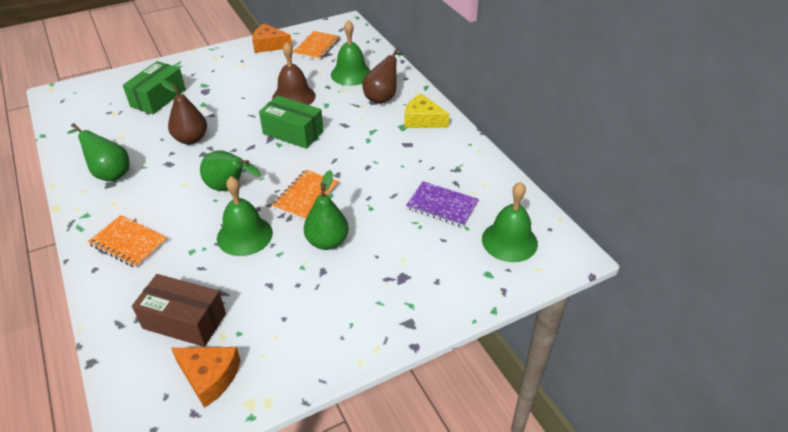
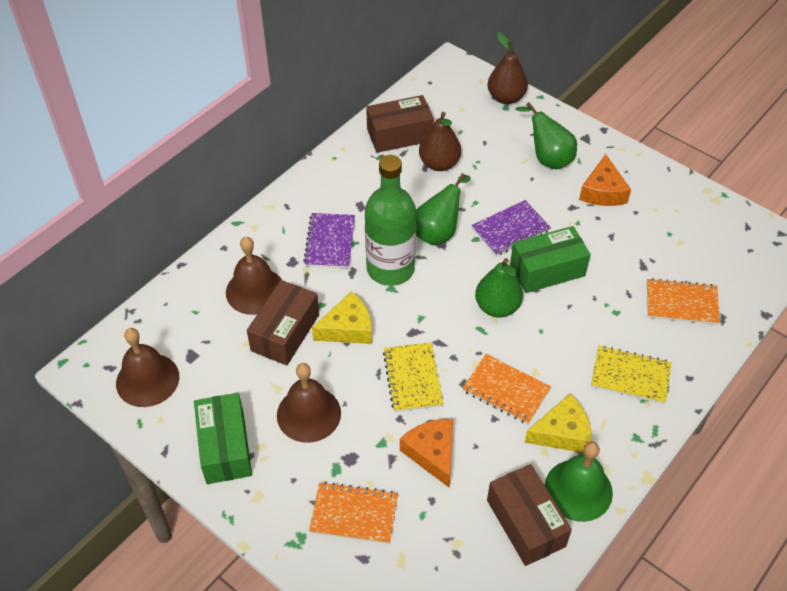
brown bell: 1 -> 3
brown box: 1 -> 3
green bell: 3 -> 1
green bottle: 0 -> 1
purple notebook: 1 -> 2
yellow cheese: 1 -> 2
yellow notebook: 0 -> 2

